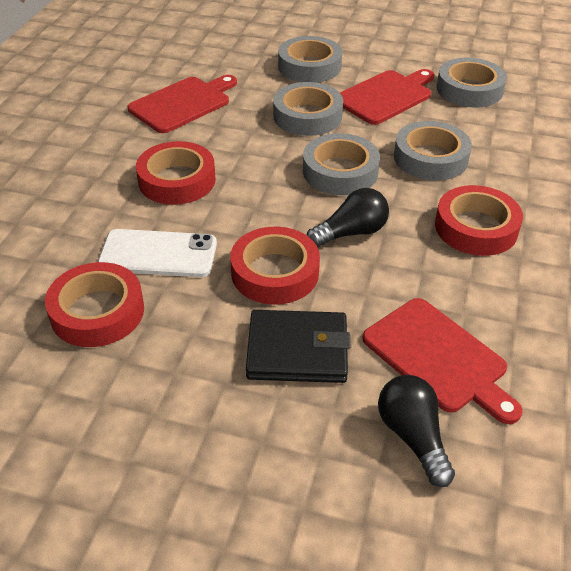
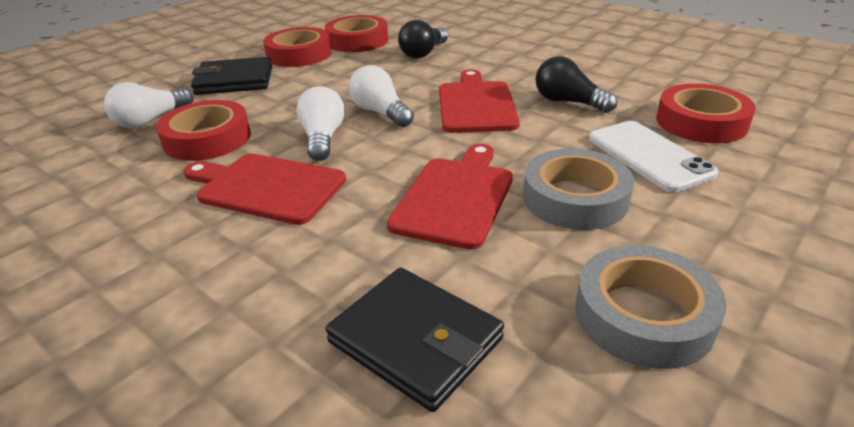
black wallet: 1 -> 2
grey tape: 5 -> 2
white light bulb: 0 -> 3

